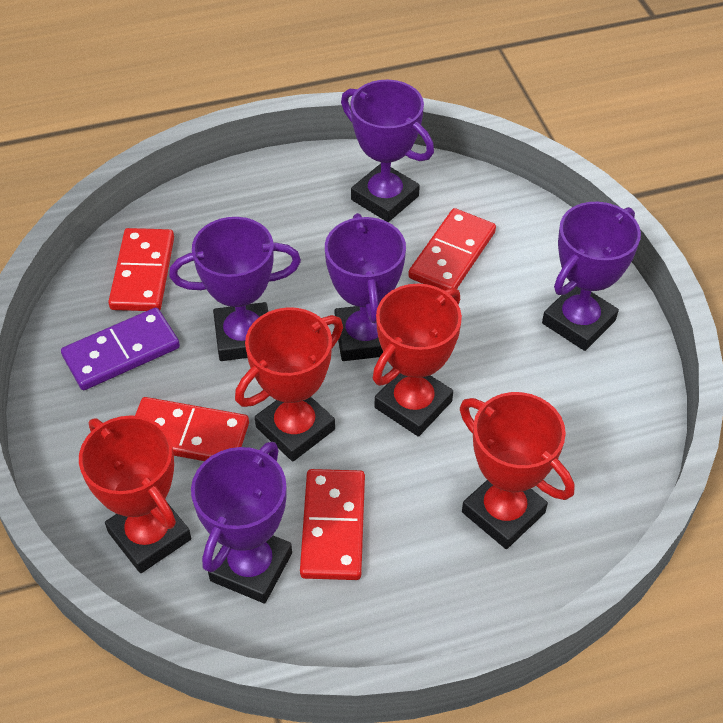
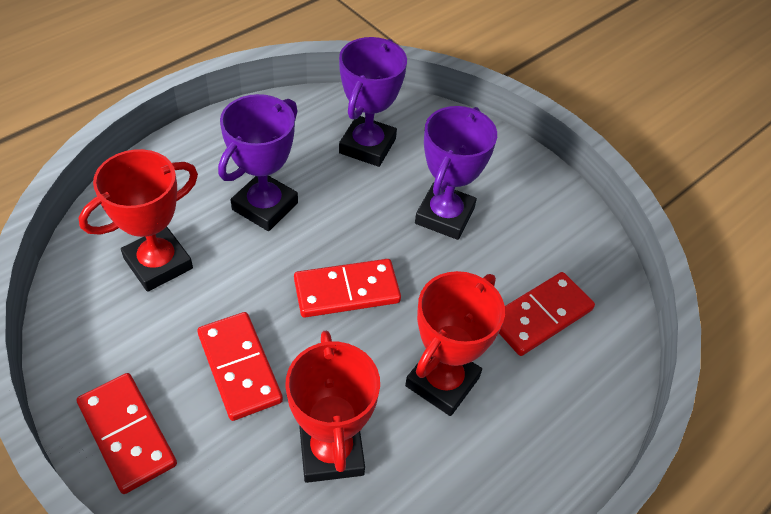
purple domino: 1 -> 0
purple trophy: 5 -> 3
red trophy: 4 -> 3

